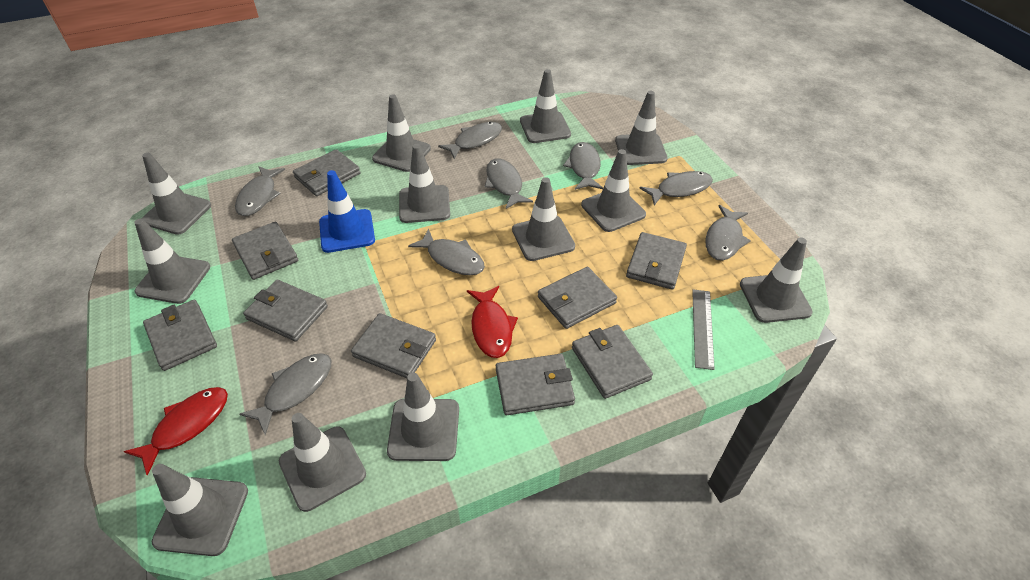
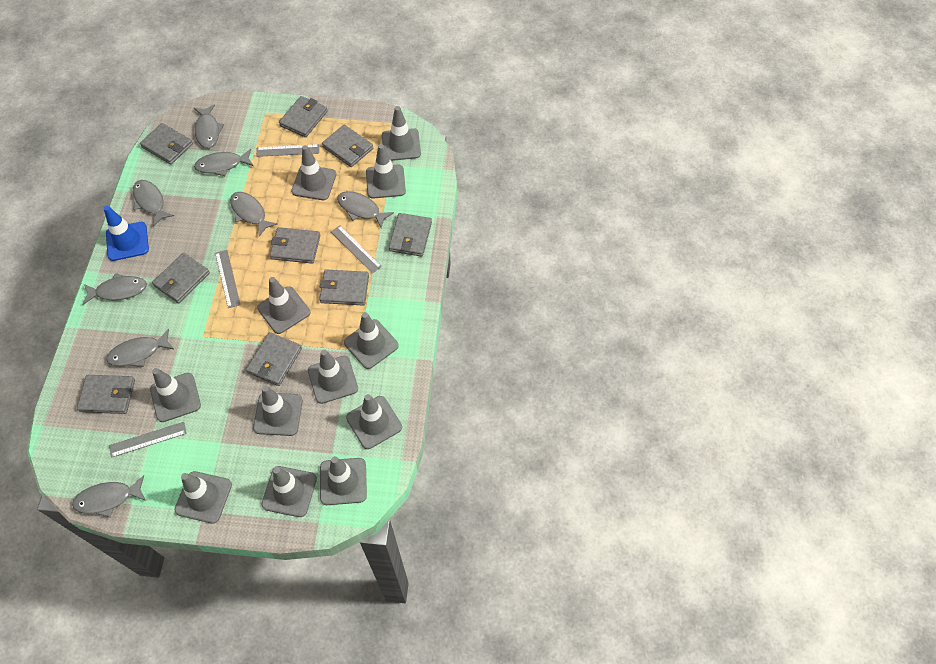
grey ruler: 1 -> 4
red fish: 2 -> 0

